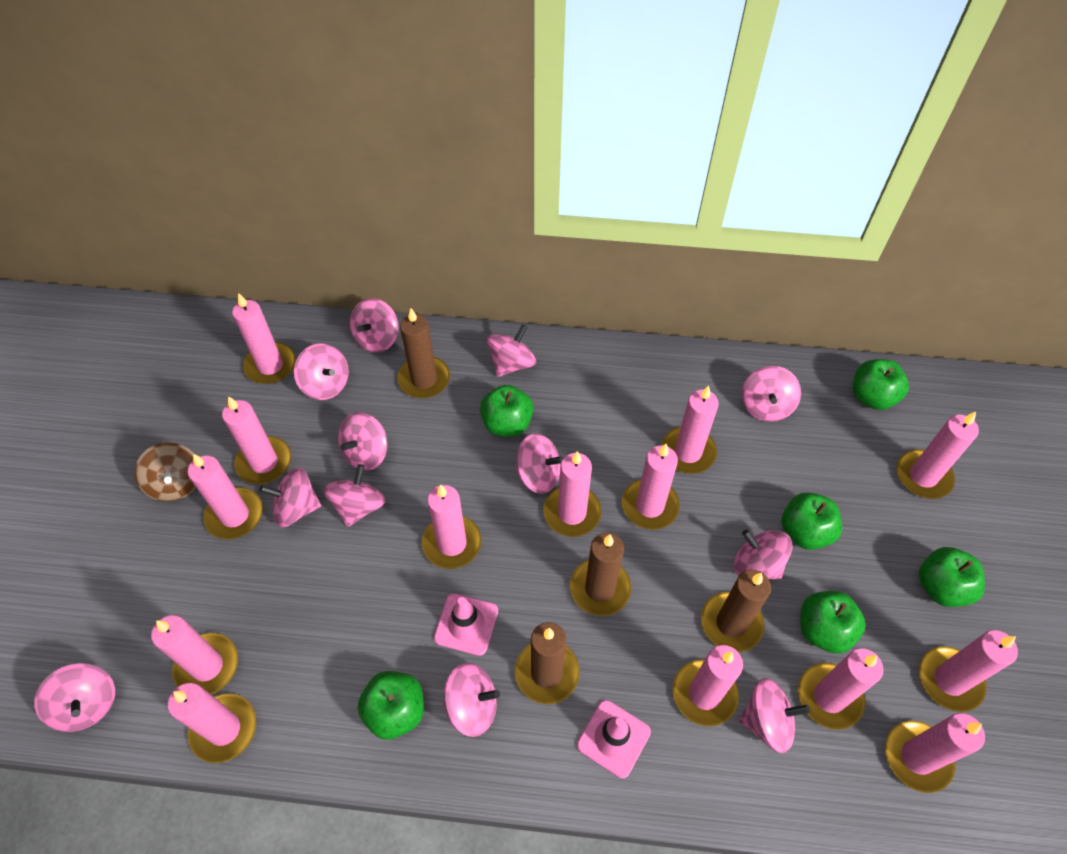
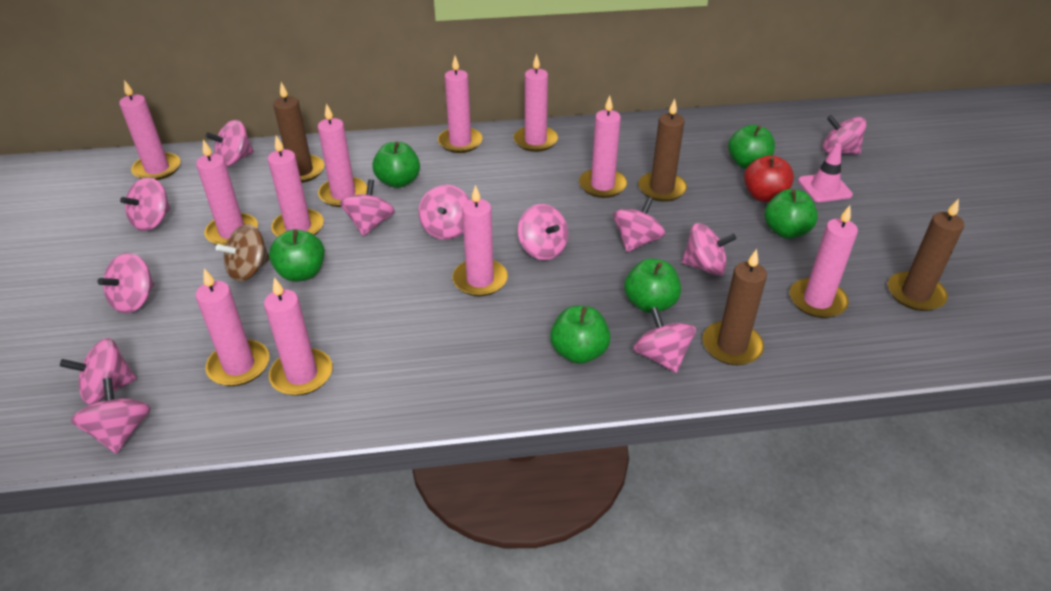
pink candle: 14 -> 11
pink traffic cone: 2 -> 1
red apple: 0 -> 1

